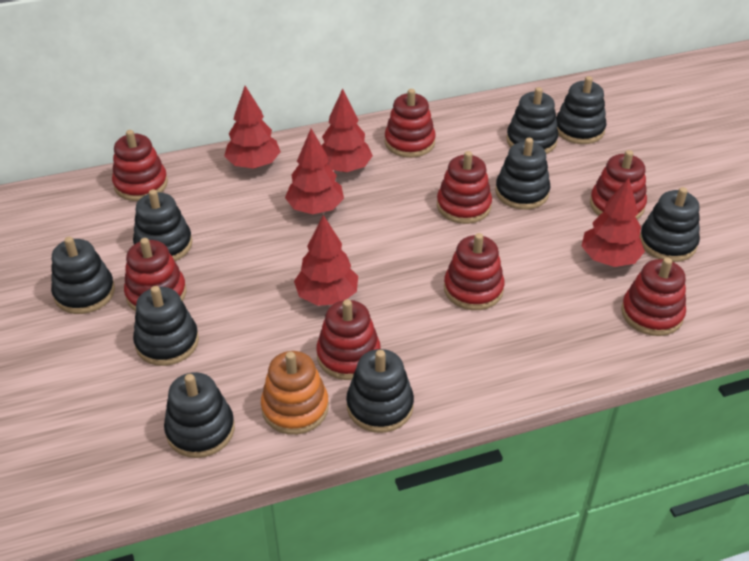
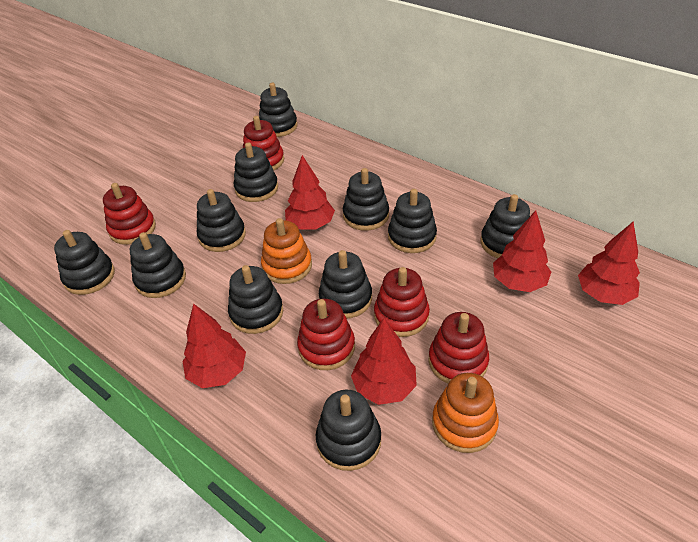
black stacking toy: 9 -> 11
orange stacking toy: 1 -> 2
red stacking toy: 8 -> 5

